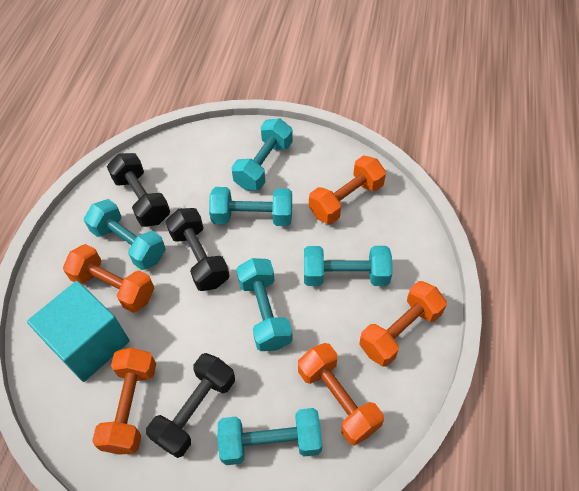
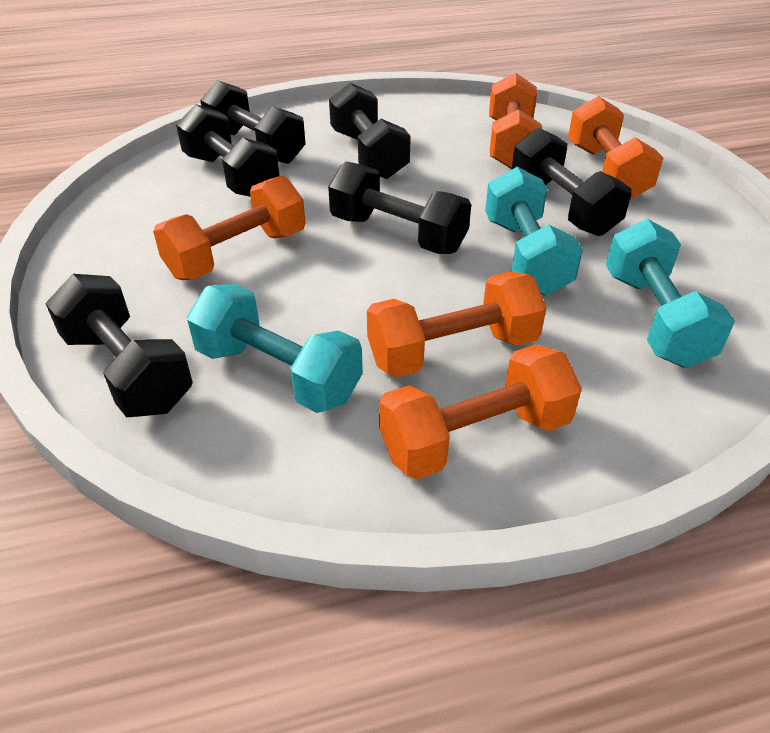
black dumbbell: 3 -> 6
turquoise cube: 1 -> 0
turquoise dumbbell: 6 -> 3

